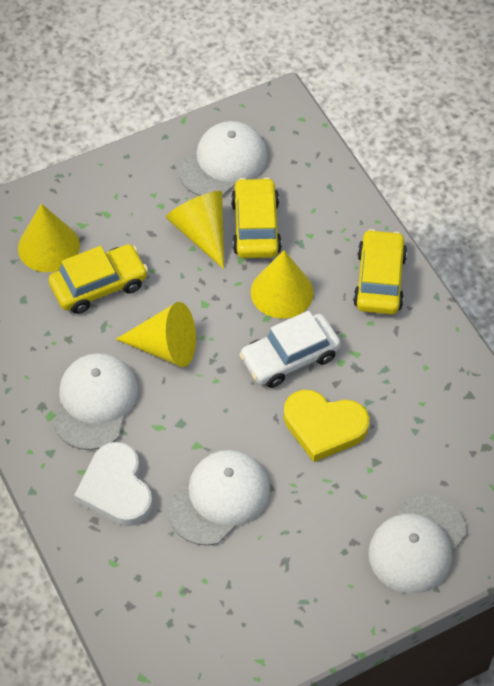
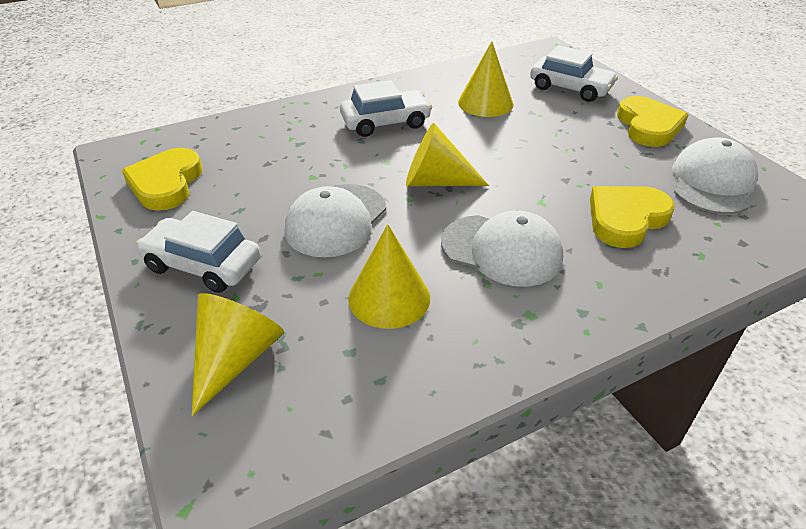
white cap: 4 -> 3
white car: 1 -> 3
white heart: 1 -> 0
yellow car: 3 -> 0
yellow heart: 1 -> 3

